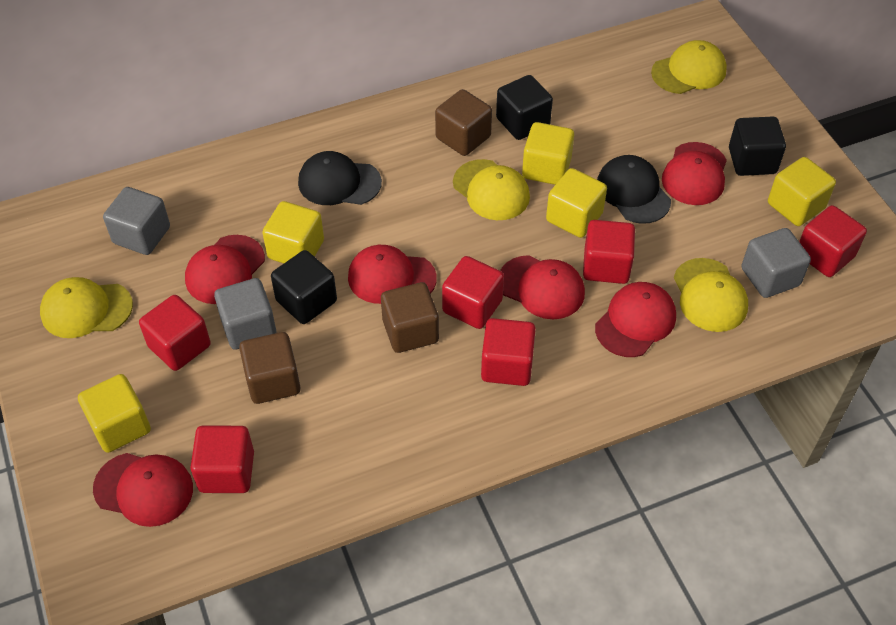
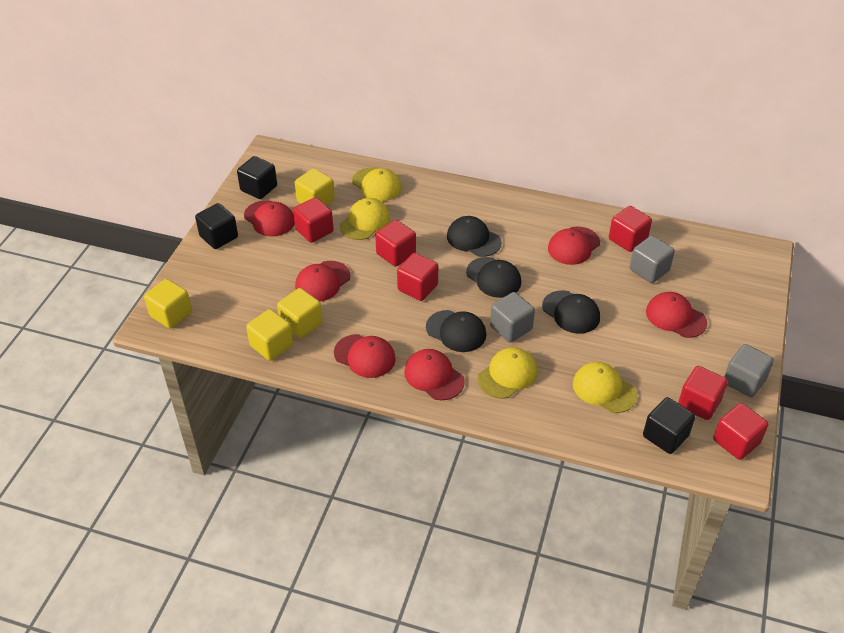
black cap: 2 -> 4
brown cube: 3 -> 0
yellow cube: 5 -> 4

